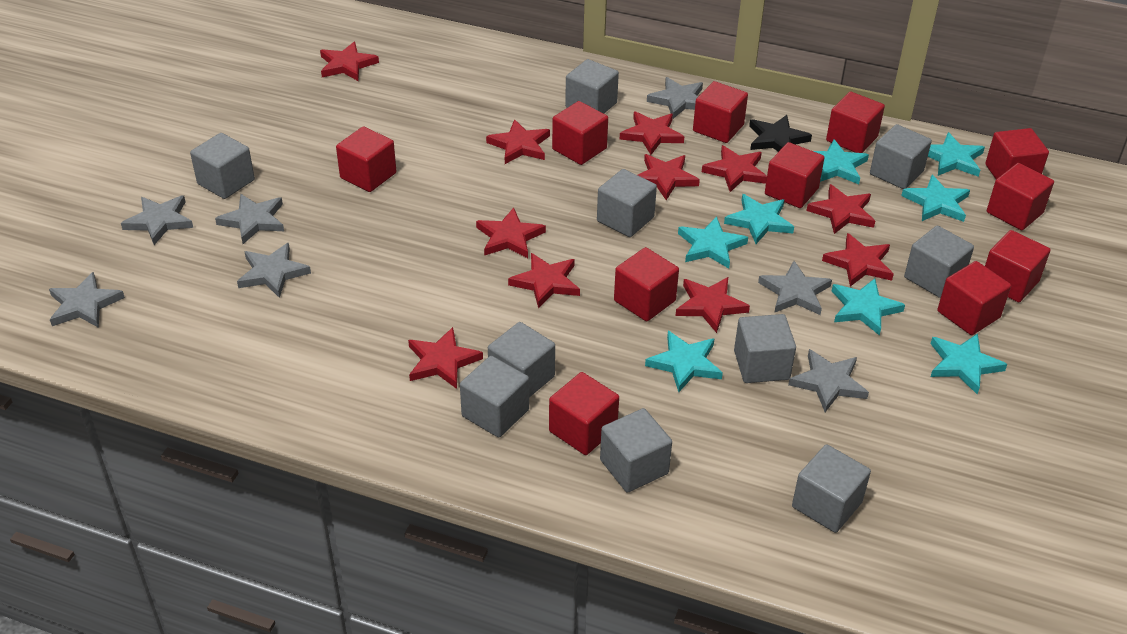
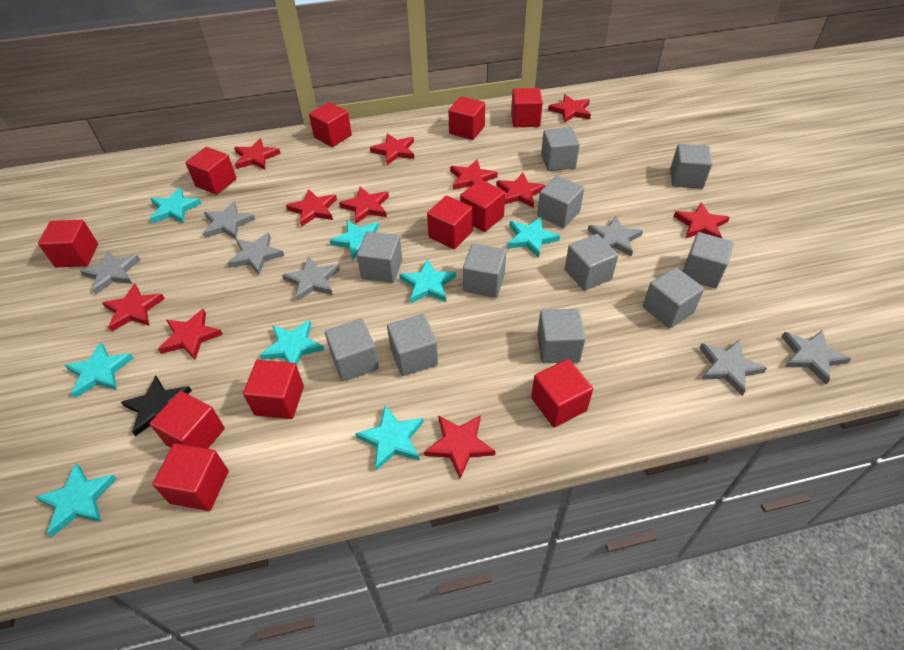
grey cube: 10 -> 11

